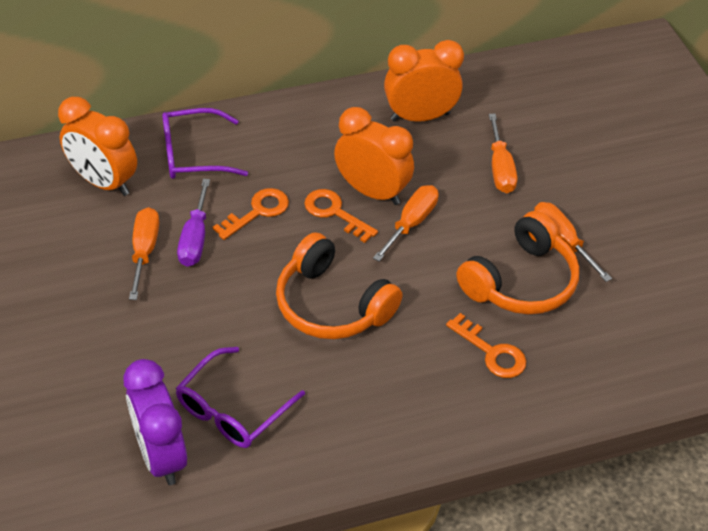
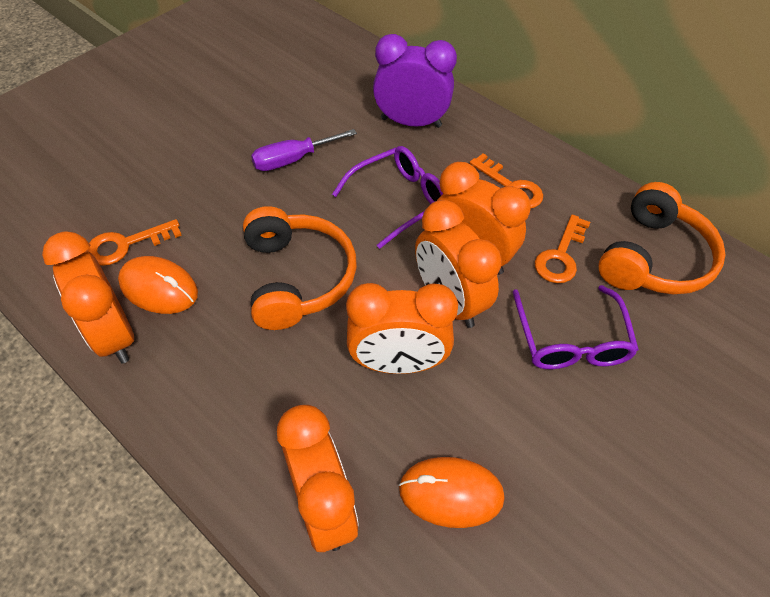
orange clock: 3 -> 5
orange mouse: 0 -> 2
orange screwdriver: 4 -> 0

